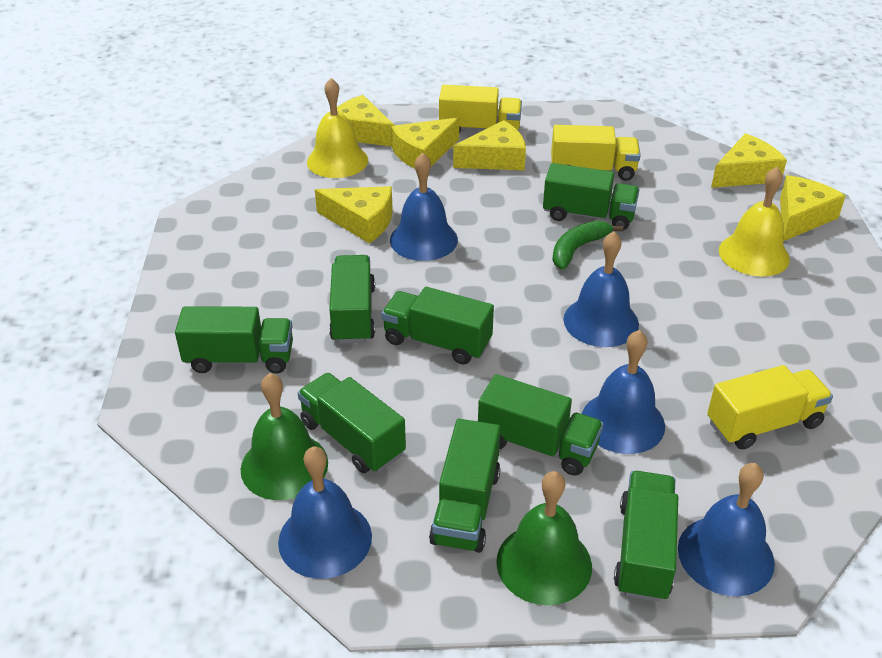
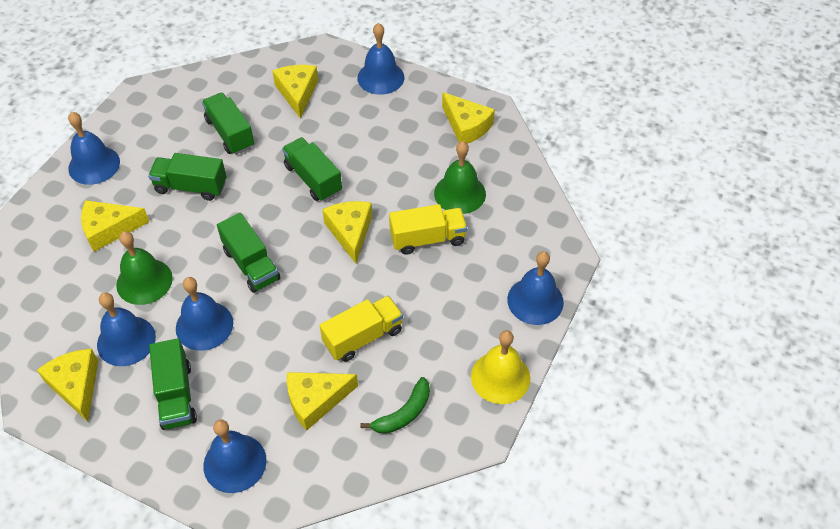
blue bell: 5 -> 6
green truck: 8 -> 5
yellow bell: 2 -> 1
yellow truck: 3 -> 2

